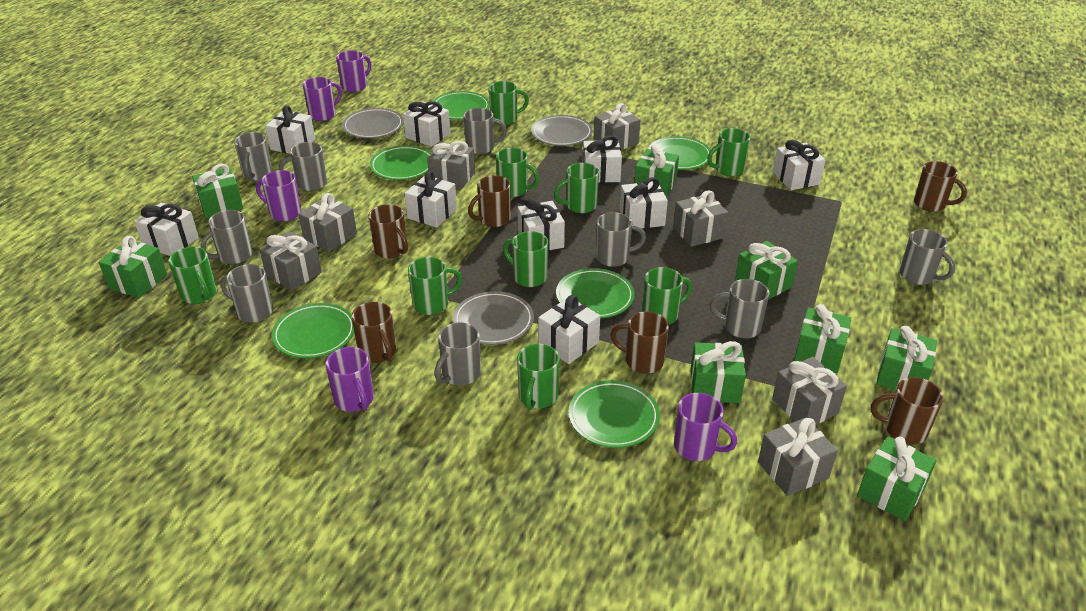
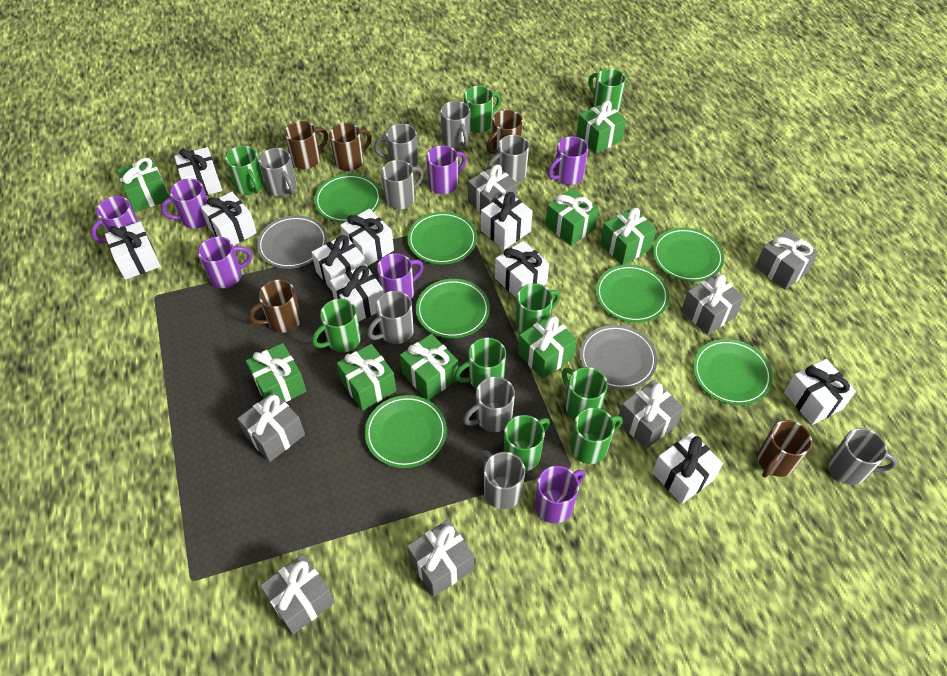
brown mug: 6 -> 5
green plate: 6 -> 7
grey plate: 3 -> 2
purple mug: 5 -> 7
white gift: 9 -> 10

